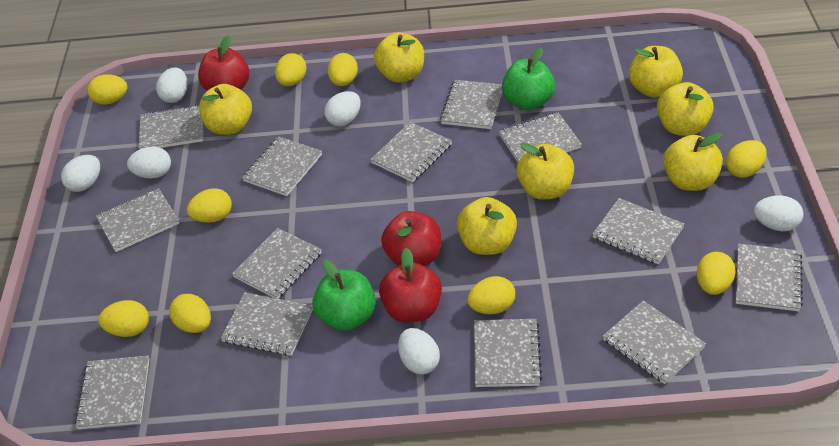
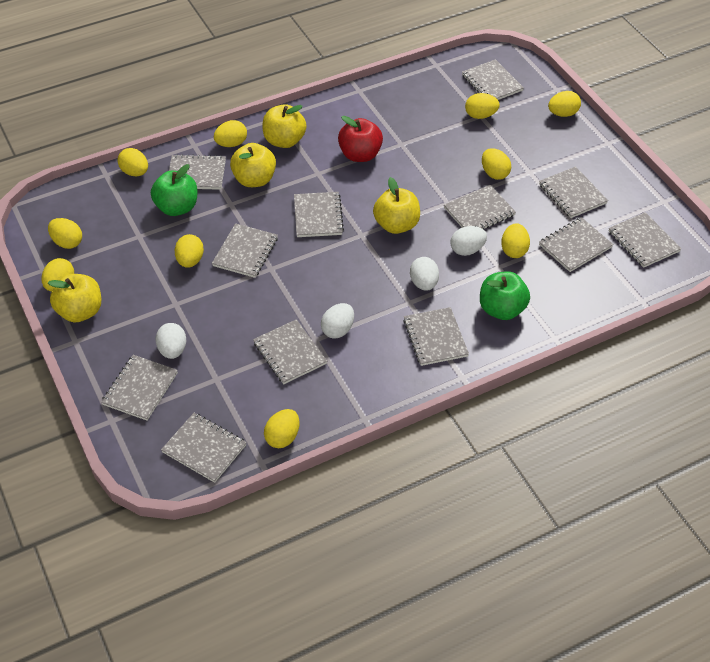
grey notebook: 13 -> 12
red apple: 3 -> 1
white egg: 6 -> 4
yellow apple: 7 -> 4
yellow egg: 9 -> 10

